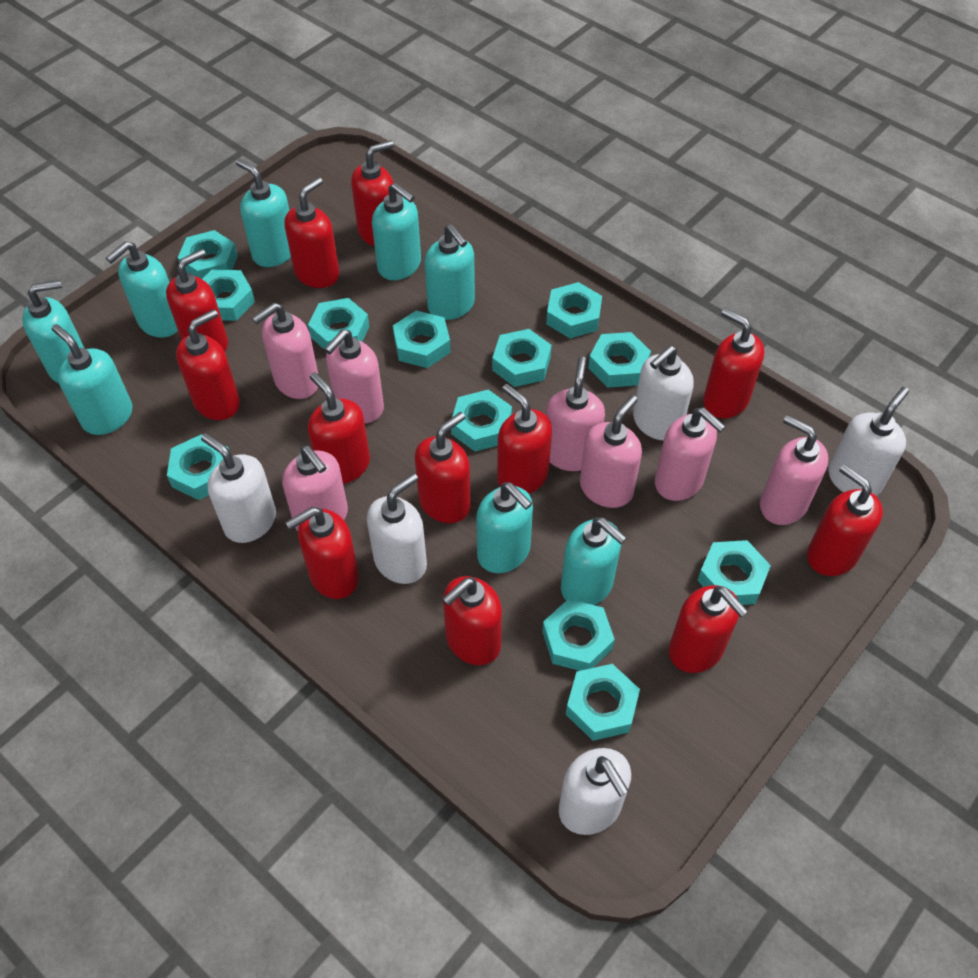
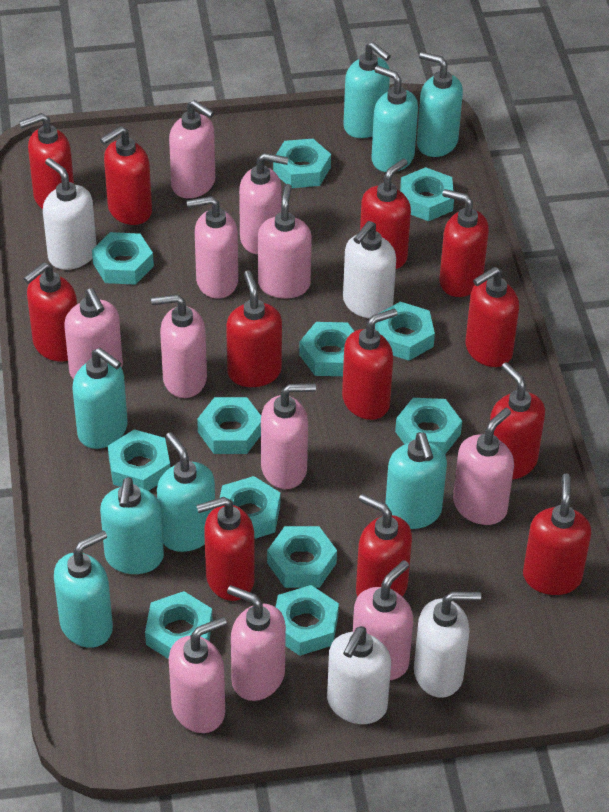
pink soap dispenser: 7 -> 11
white soap dispenser: 5 -> 4

